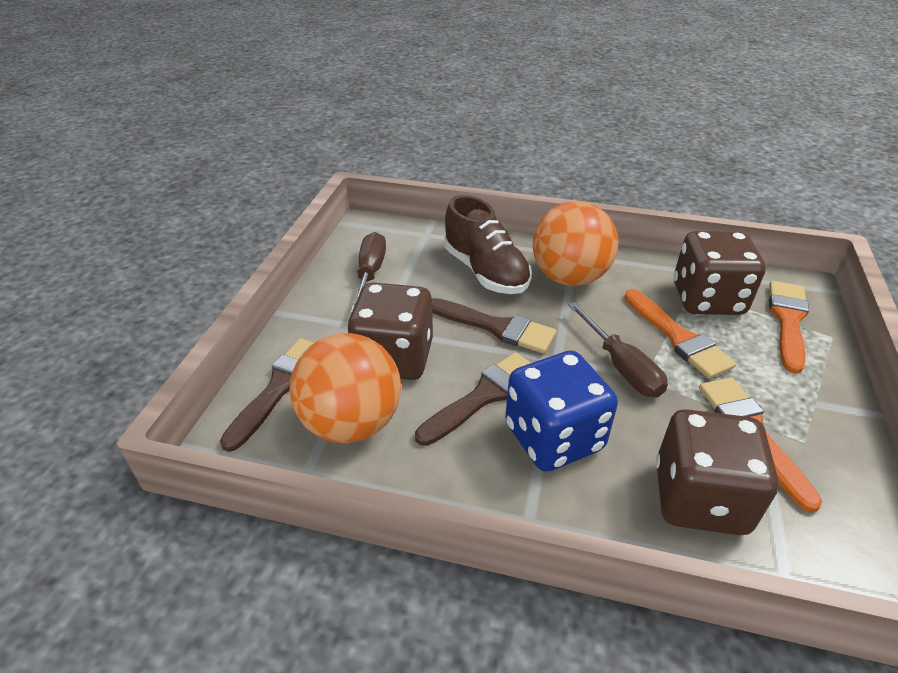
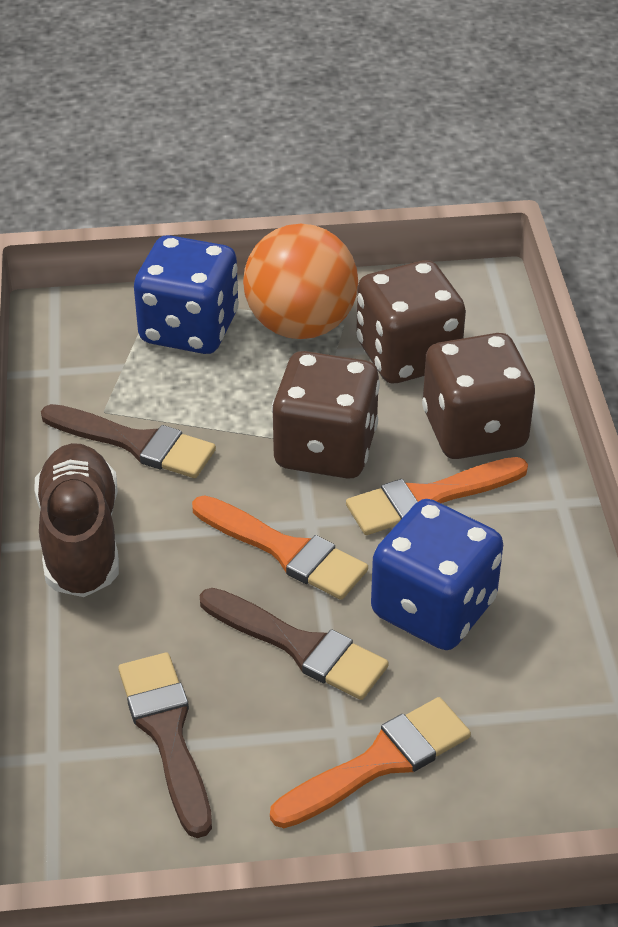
blue dice: 1 -> 2
brown screwdriver: 2 -> 0
orange ball: 2 -> 1

